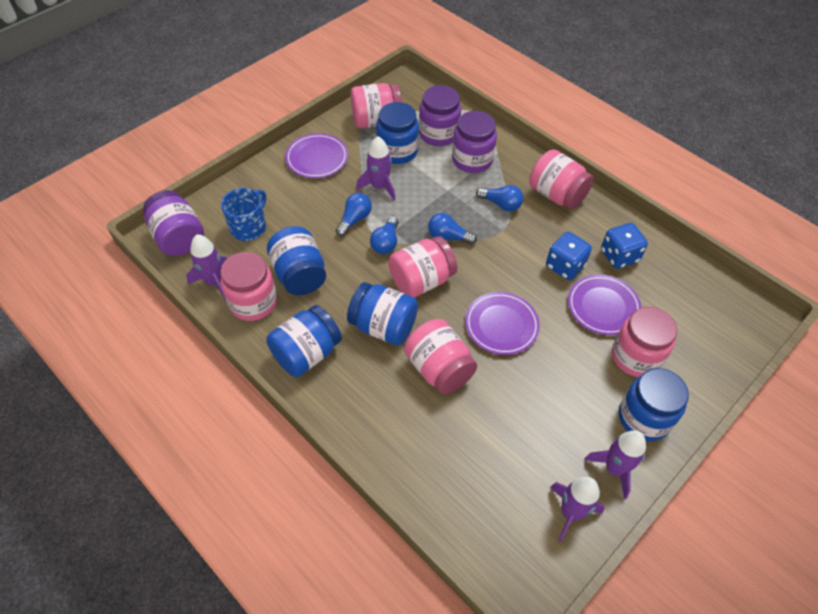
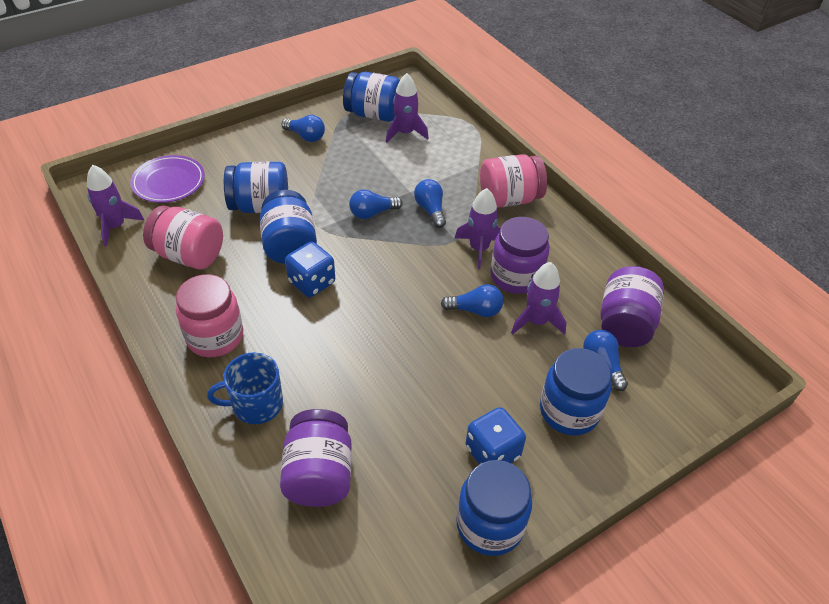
blue light bulb: 4 -> 5
pink jar: 6 -> 3
purple plate: 3 -> 1

